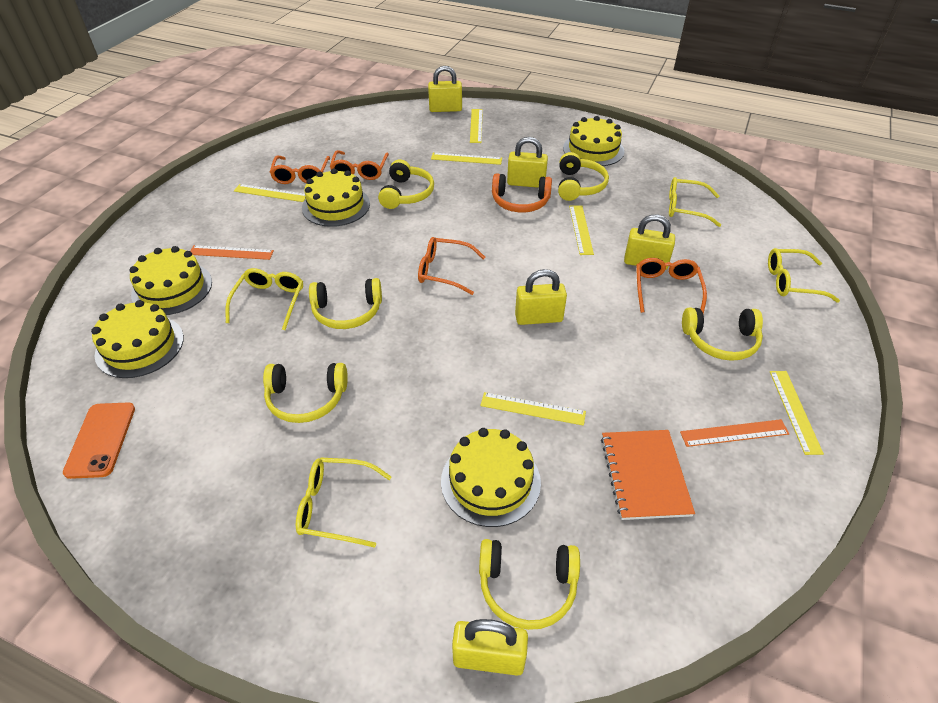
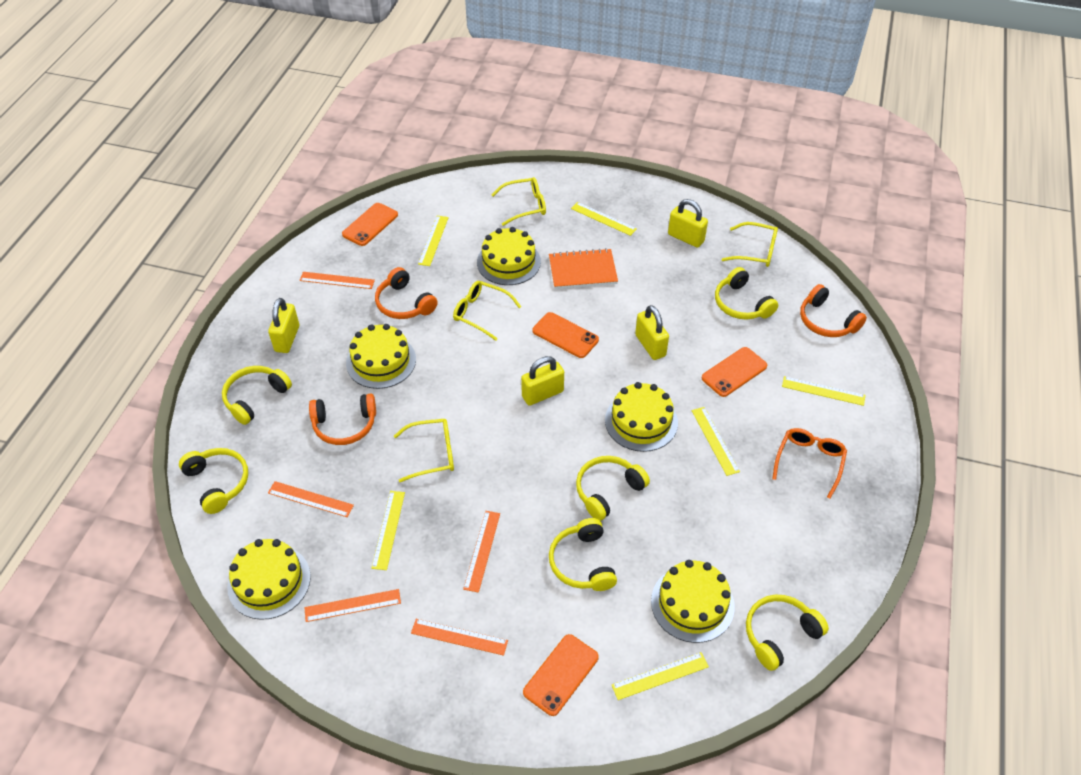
orange glasses: 4 -> 1
orange headphones: 1 -> 3
orange phone: 1 -> 4
orange ruler: 2 -> 5
yellow padlock: 5 -> 4

